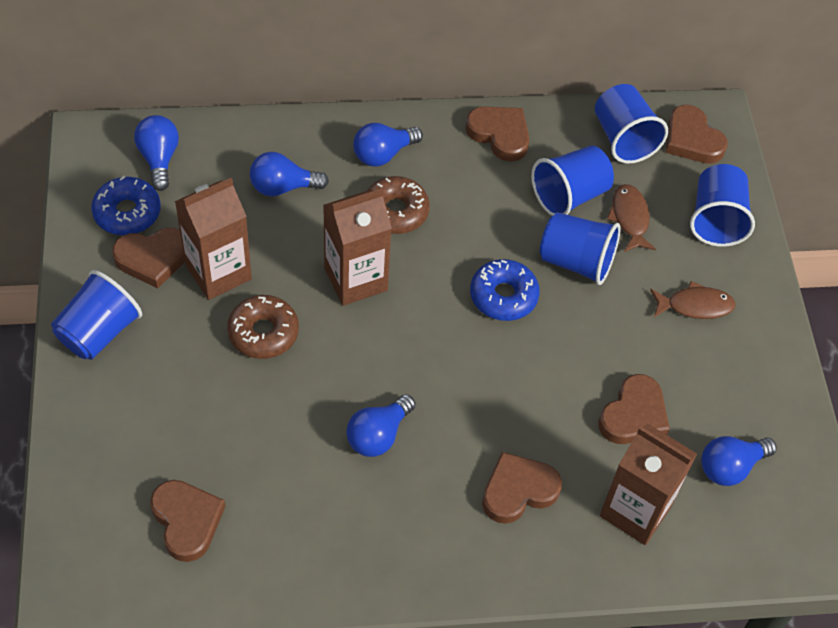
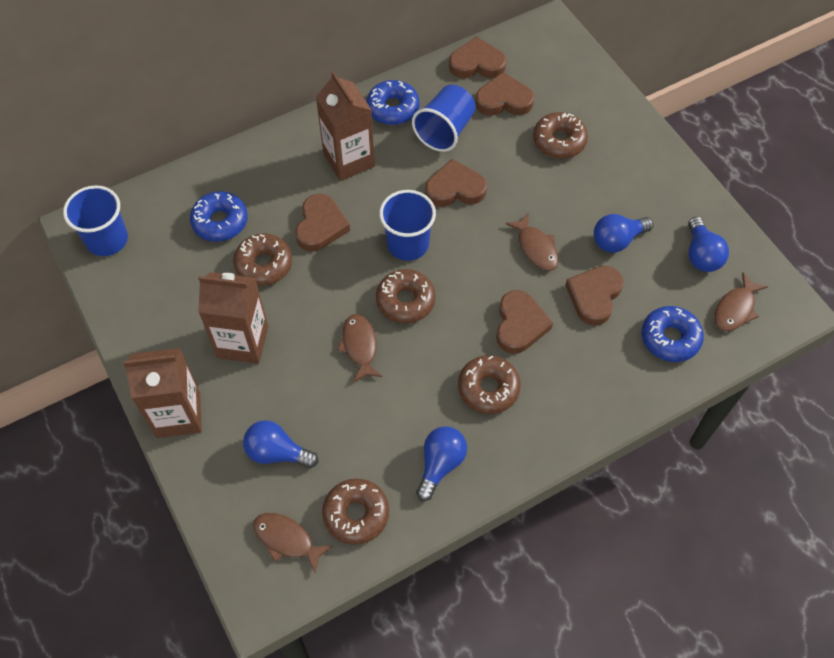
blue cup: 5 -> 3
blue donut: 2 -> 3
blue light bulb: 5 -> 4
brown donut: 2 -> 5
brown fish: 2 -> 4

